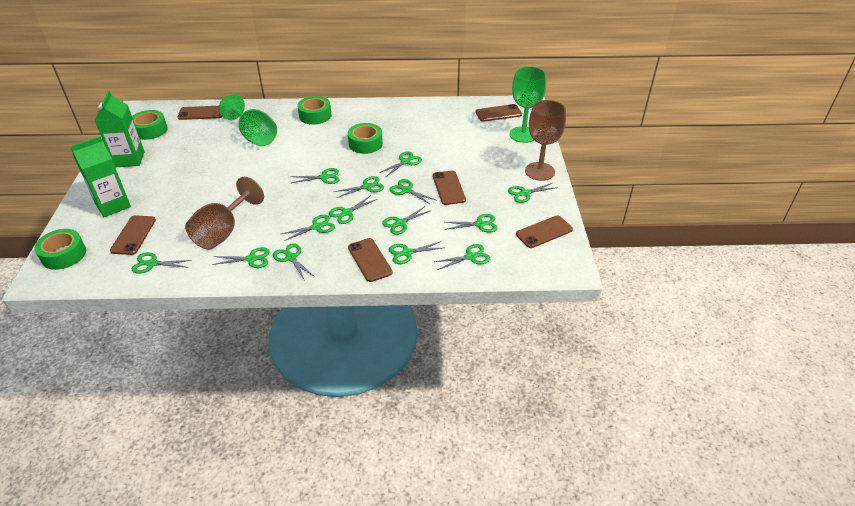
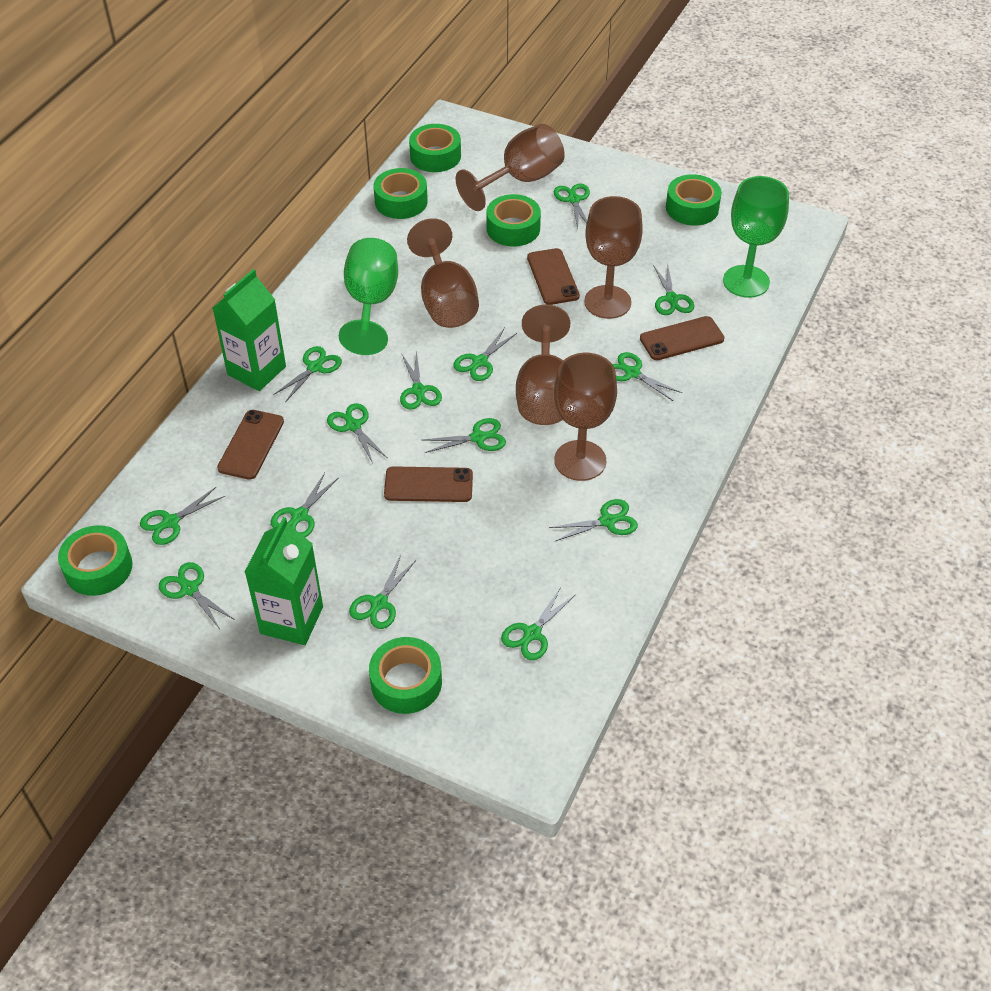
brown goblet: 2 -> 5
brown phone: 6 -> 4
green tape: 4 -> 6

